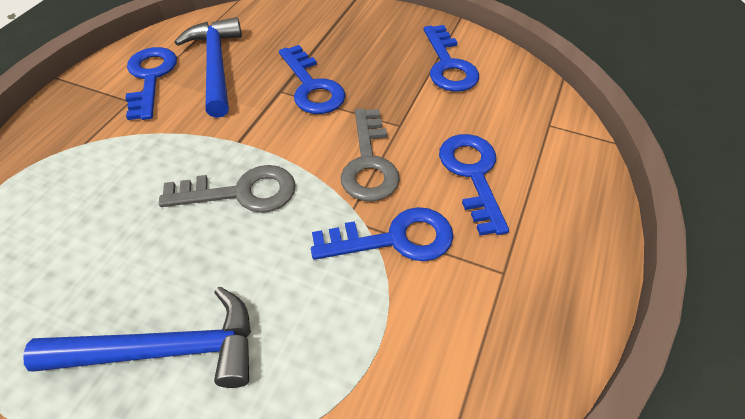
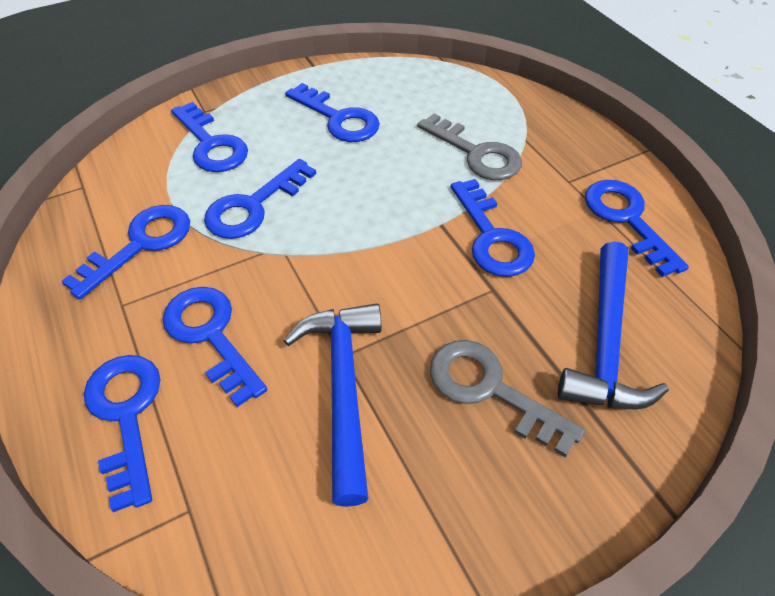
blue key: 5 -> 8

